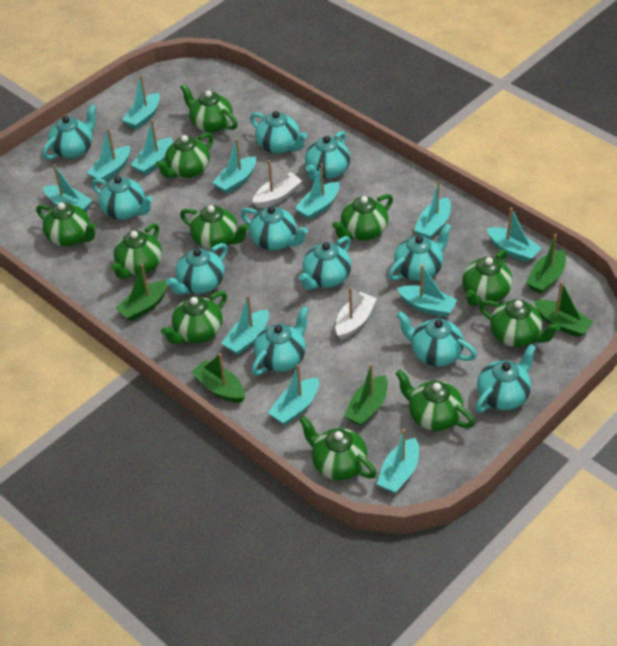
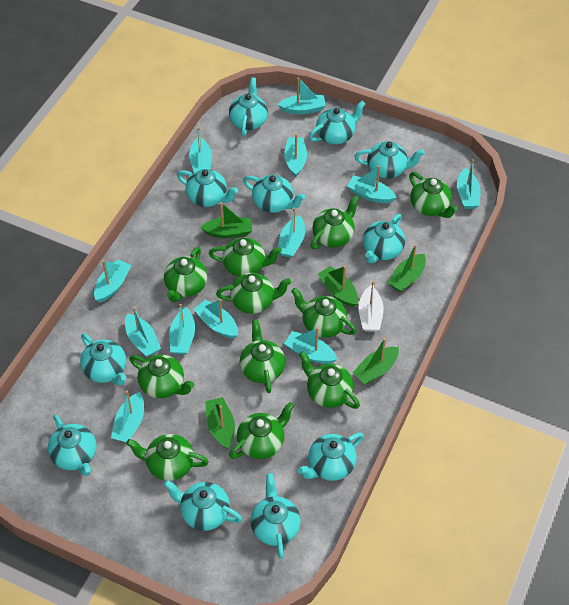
white boat: 2 -> 1

